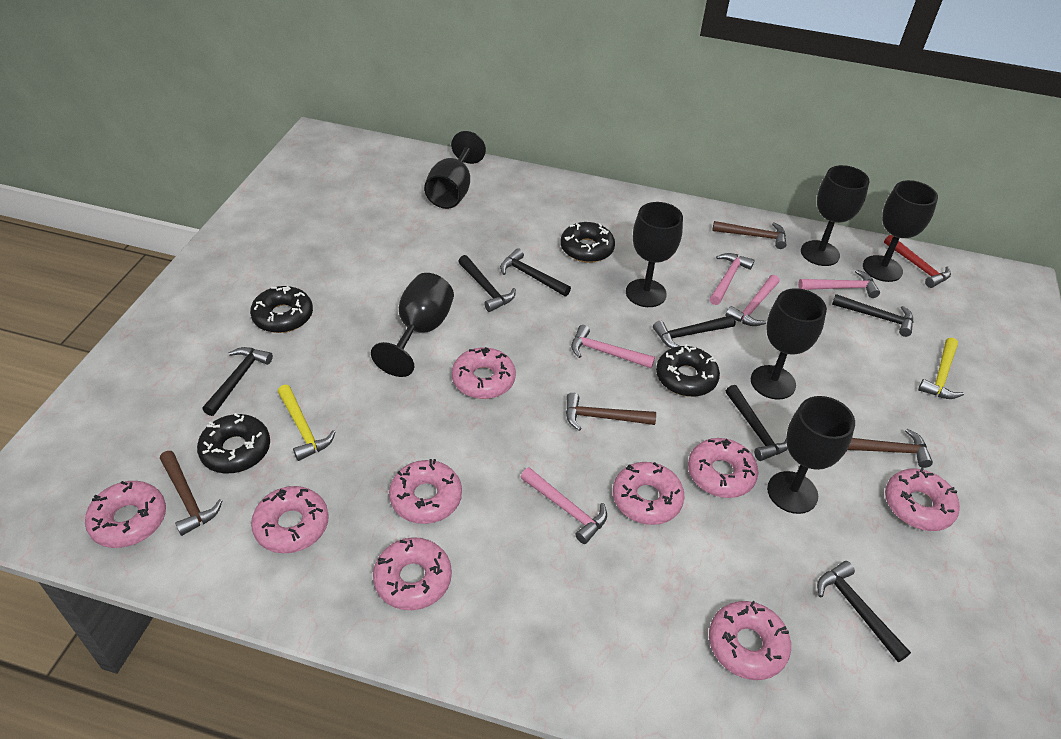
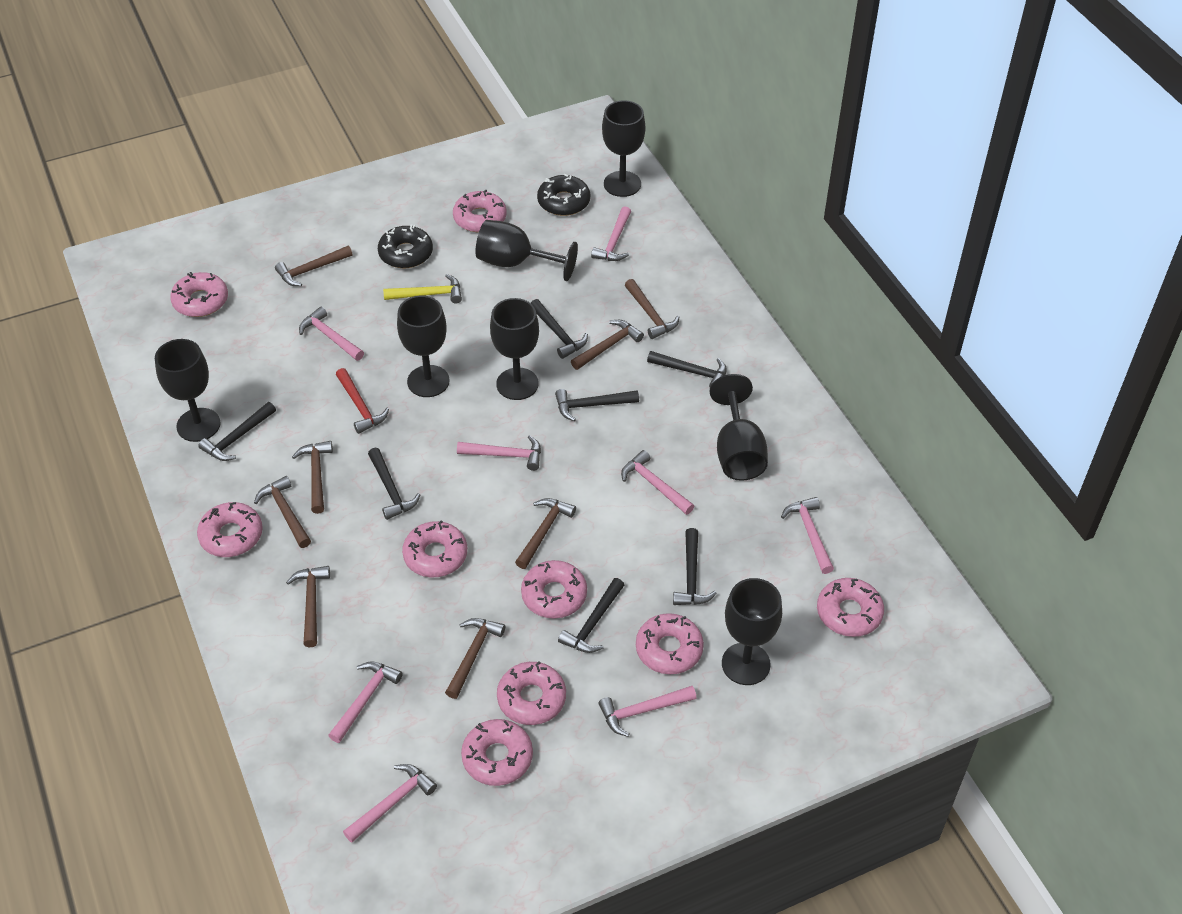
black donut: 4 -> 2
brown hammer: 4 -> 8
pink hammer: 5 -> 8
yellow hammer: 2 -> 1

